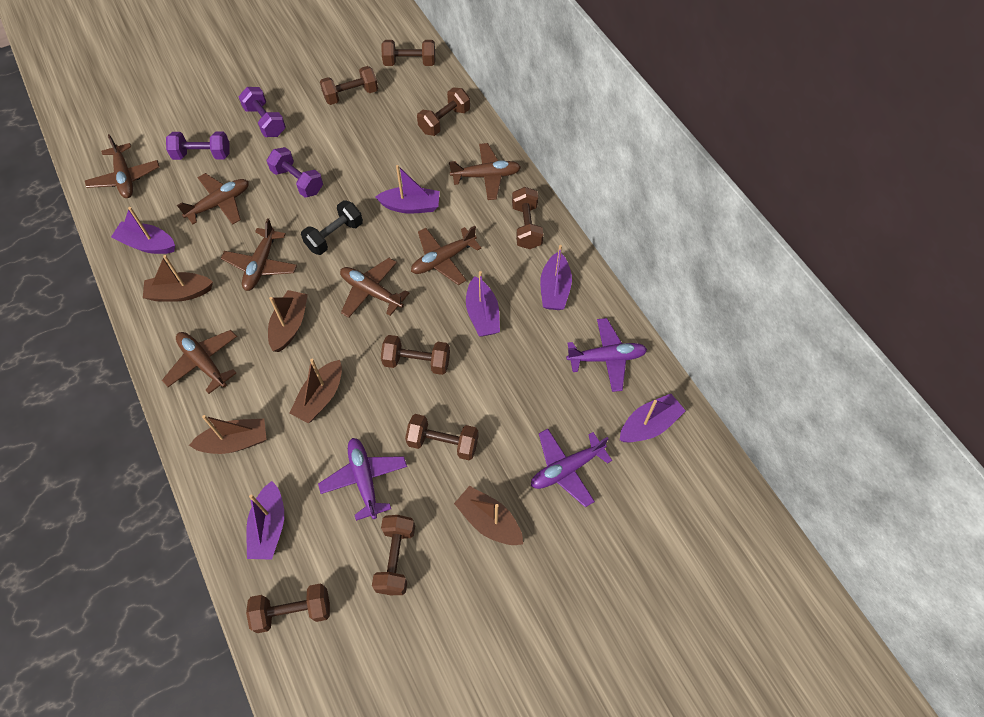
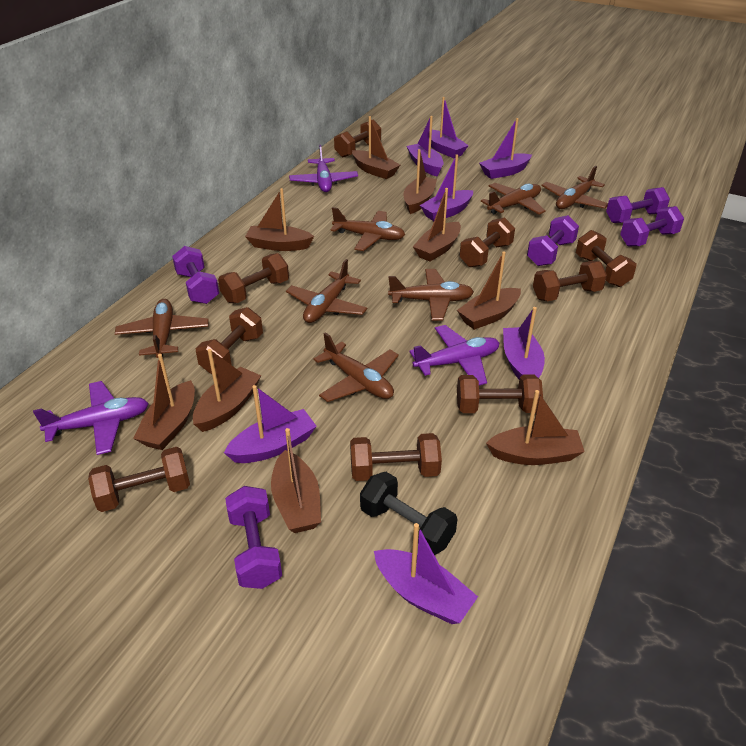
brown boat: 5 -> 9
brown dumbbell: 8 -> 9
purple boat: 6 -> 7
purple dumbbell: 3 -> 5

